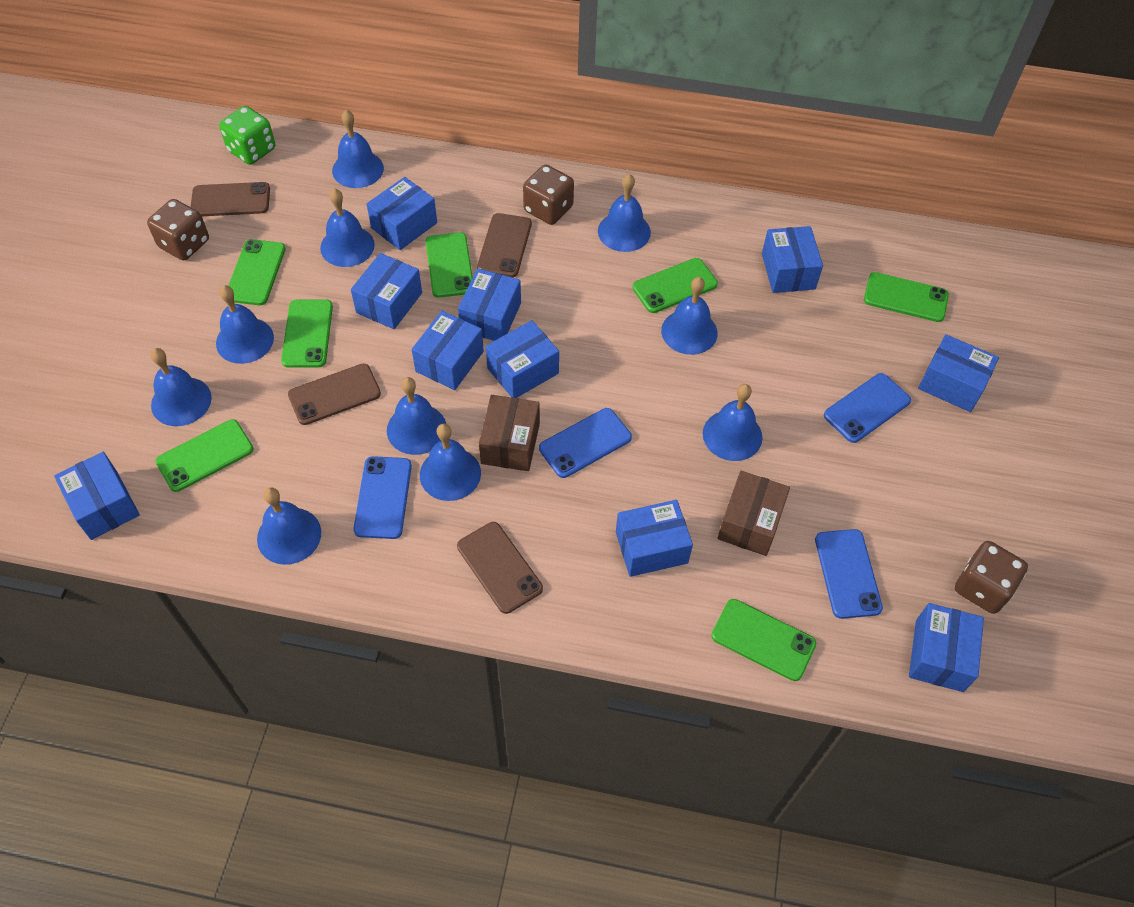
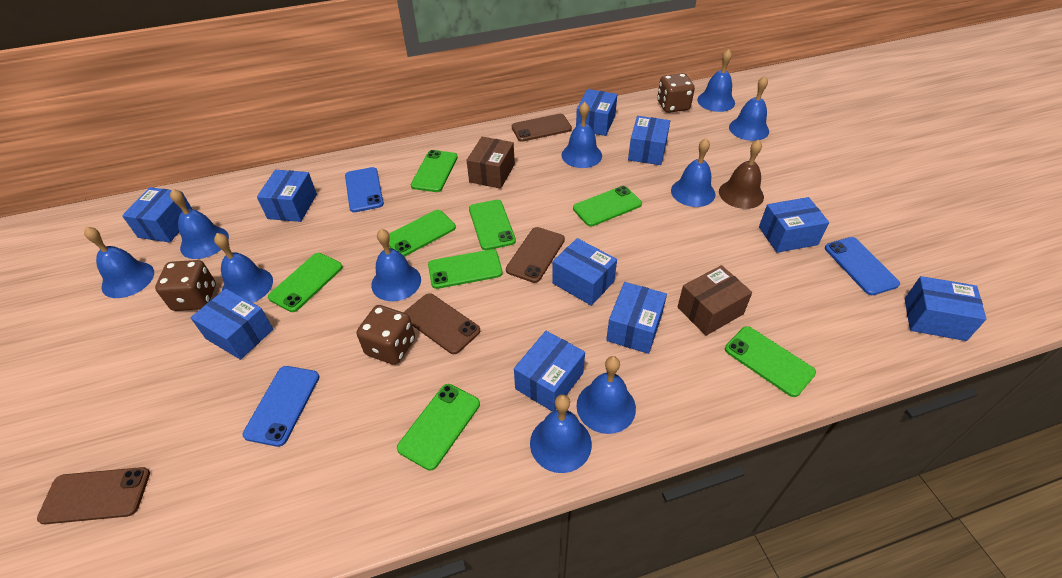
blue phone: 4 -> 3
brown bell: 0 -> 1
green dice: 1 -> 0
green phone: 7 -> 8

